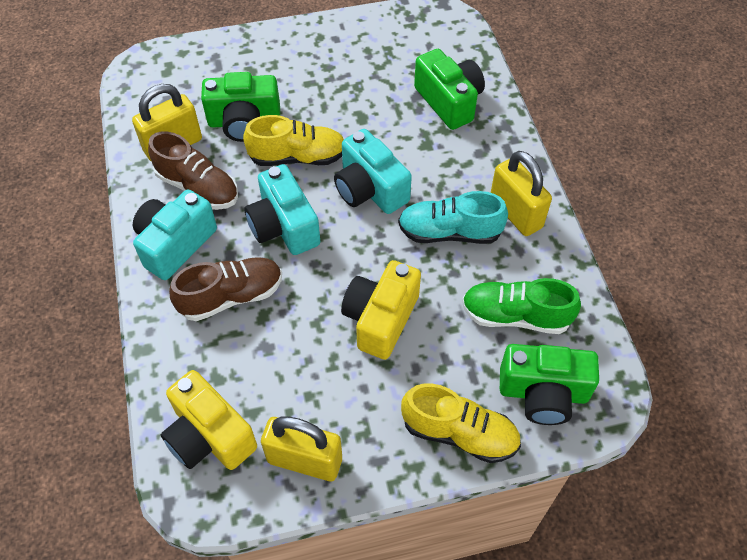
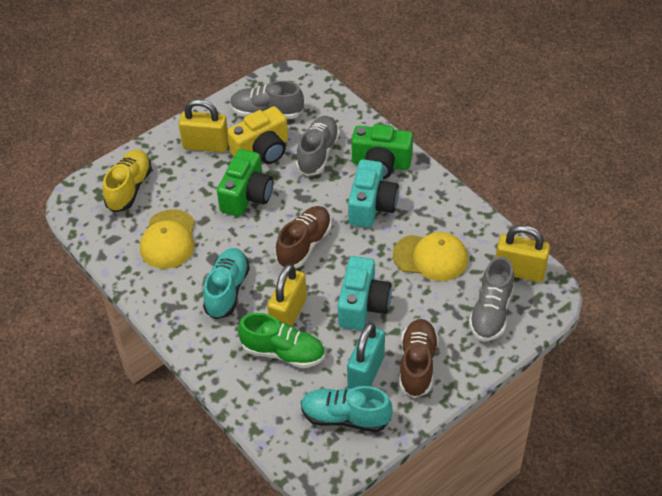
green camera: 3 -> 2
grey shoe: 0 -> 3
turquoise camera: 3 -> 2
turquoise padlock: 0 -> 1
turquoise shoe: 1 -> 2
yellow camera: 2 -> 1
yellow cap: 0 -> 2
yellow shoe: 2 -> 1

